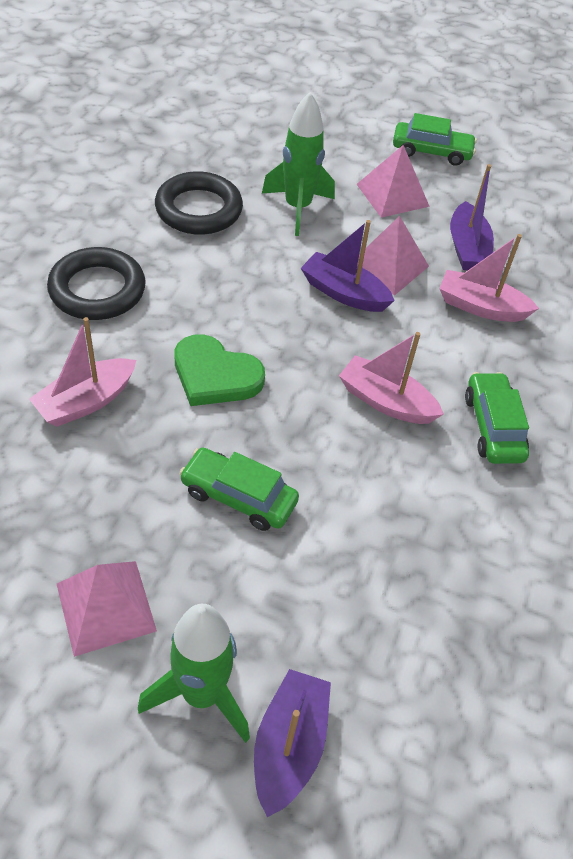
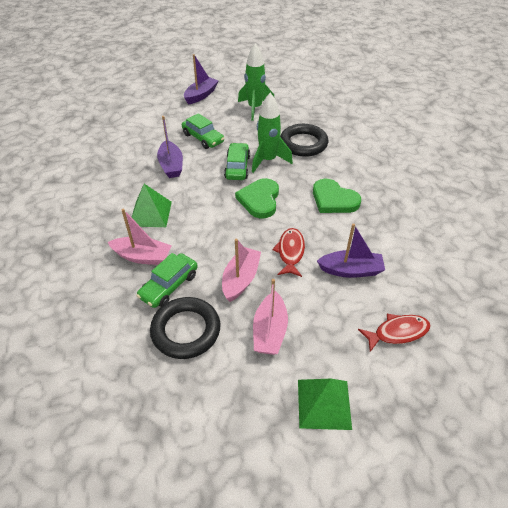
green heart: 1 -> 2
green pyramid: 0 -> 2
pink pyramid: 3 -> 0
red fish: 0 -> 2

